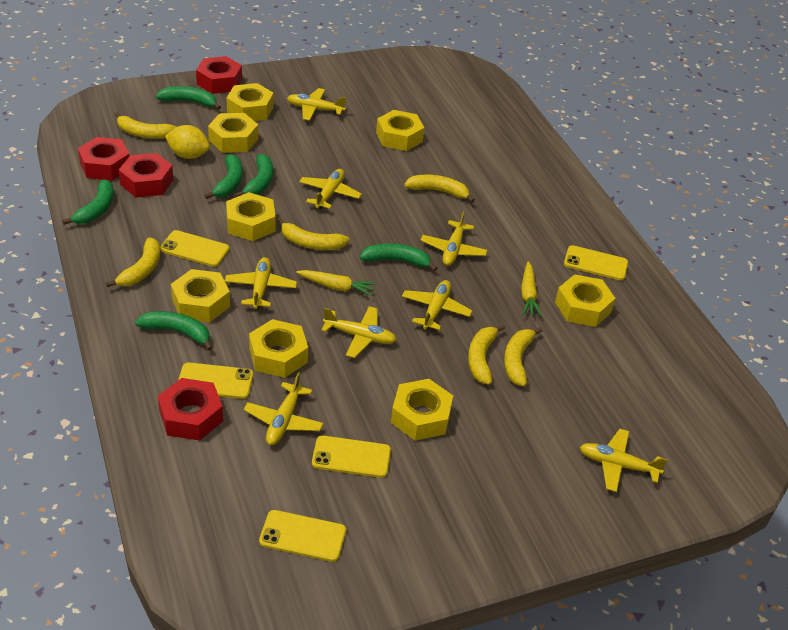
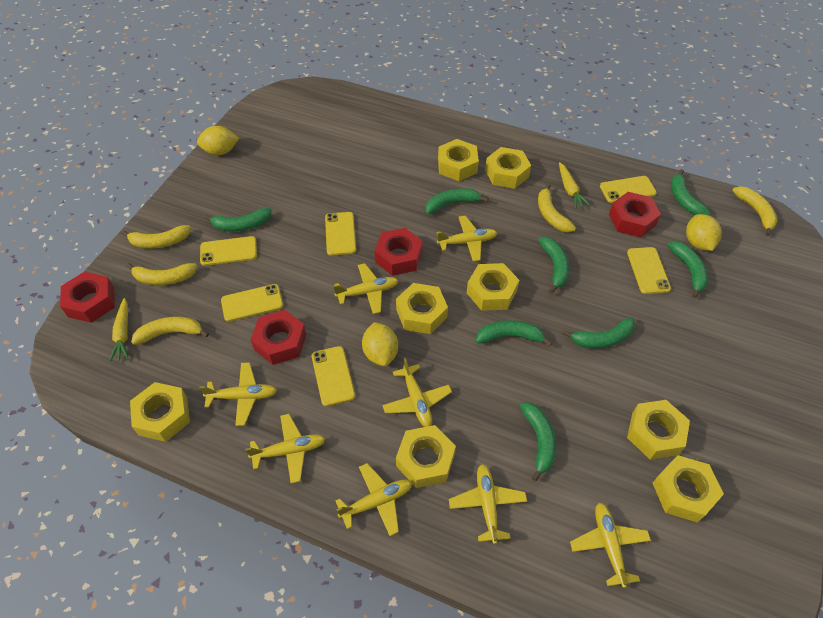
green banana: 6 -> 8
yellow banana: 6 -> 5
yellow lemon: 1 -> 3
yellow phone: 5 -> 6

